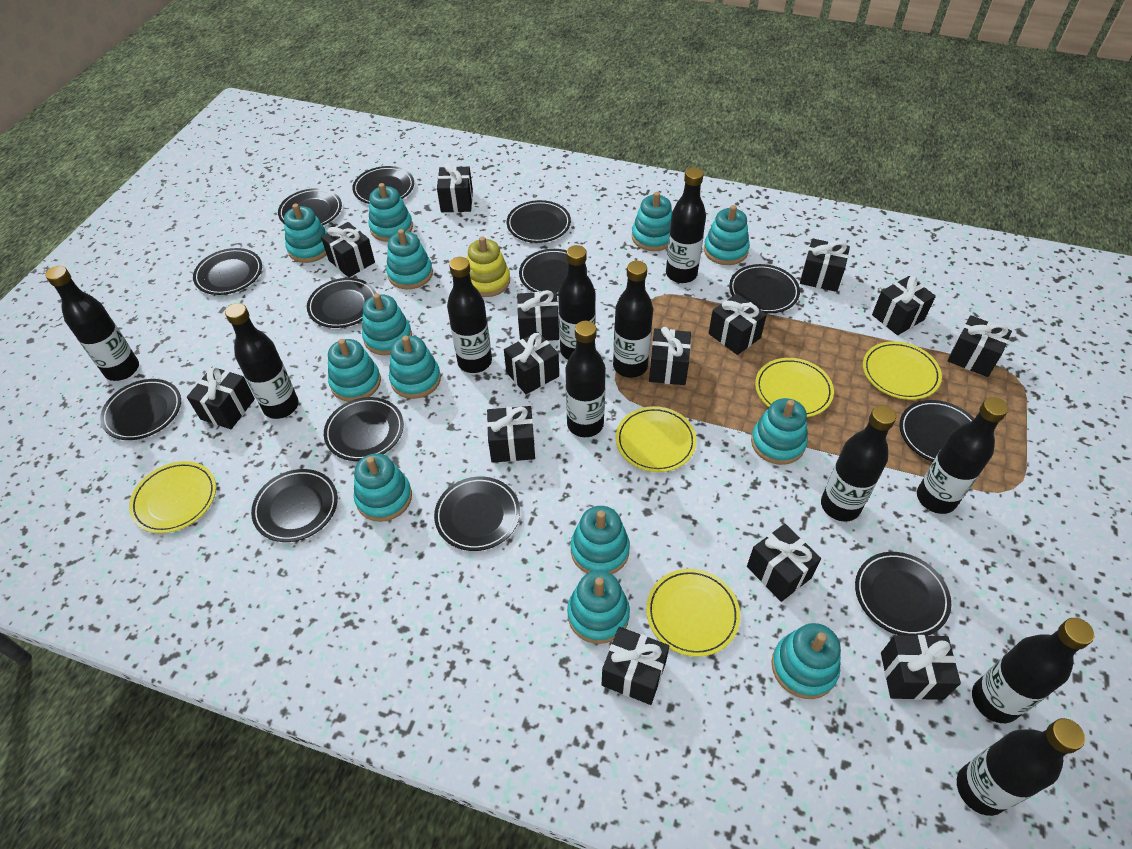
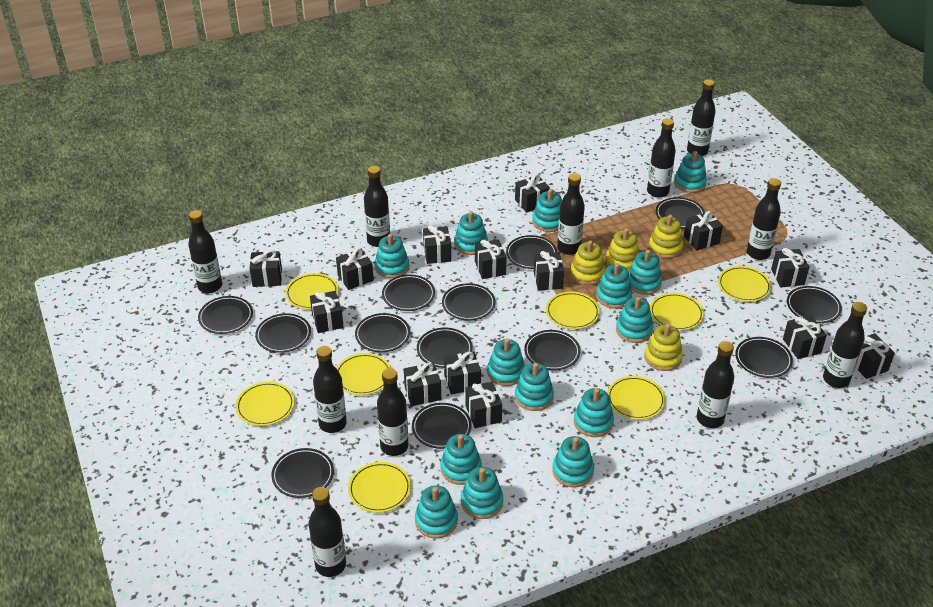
turquoise stacking toy: 13 -> 14
yellow plate: 5 -> 8
yellow stacking toy: 1 -> 4

